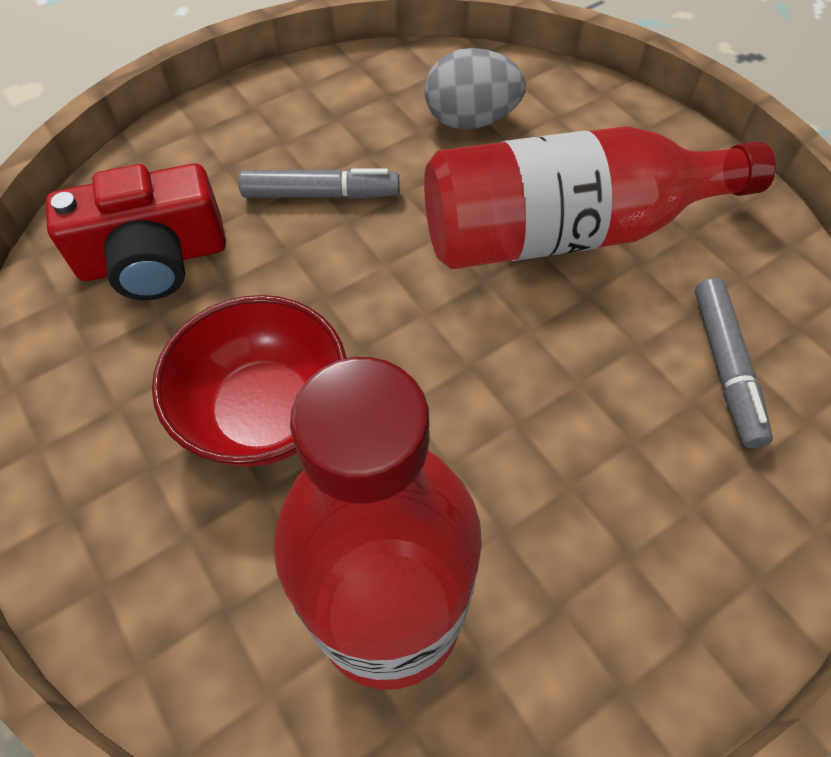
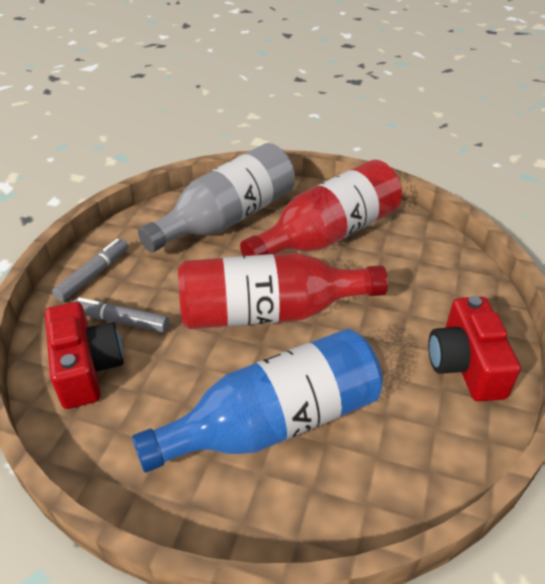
blue bottle: 0 -> 1
grey bottle: 0 -> 1
grey egg: 1 -> 0
red bowl: 1 -> 0
red camera: 1 -> 2

